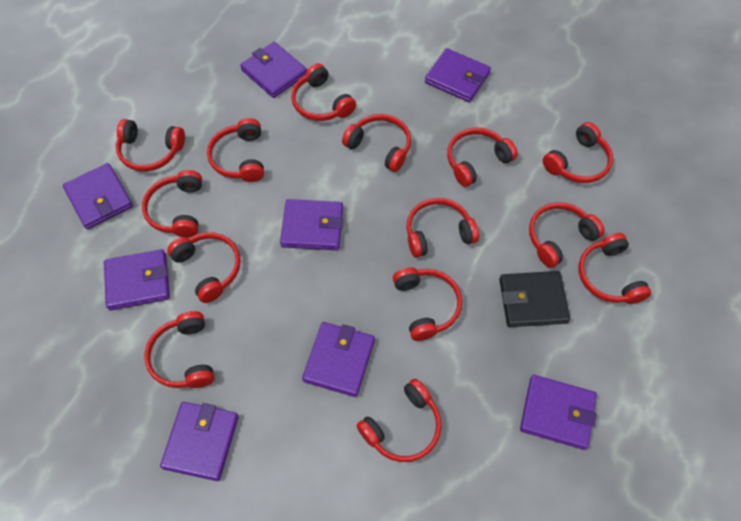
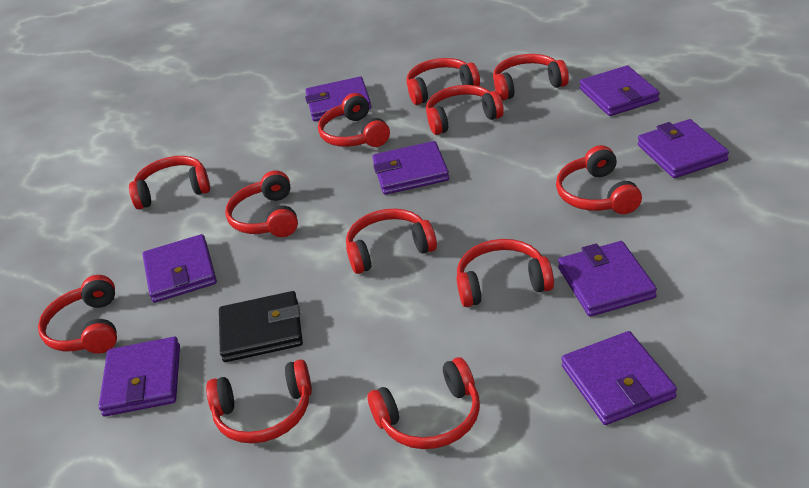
red headphones: 14 -> 12

